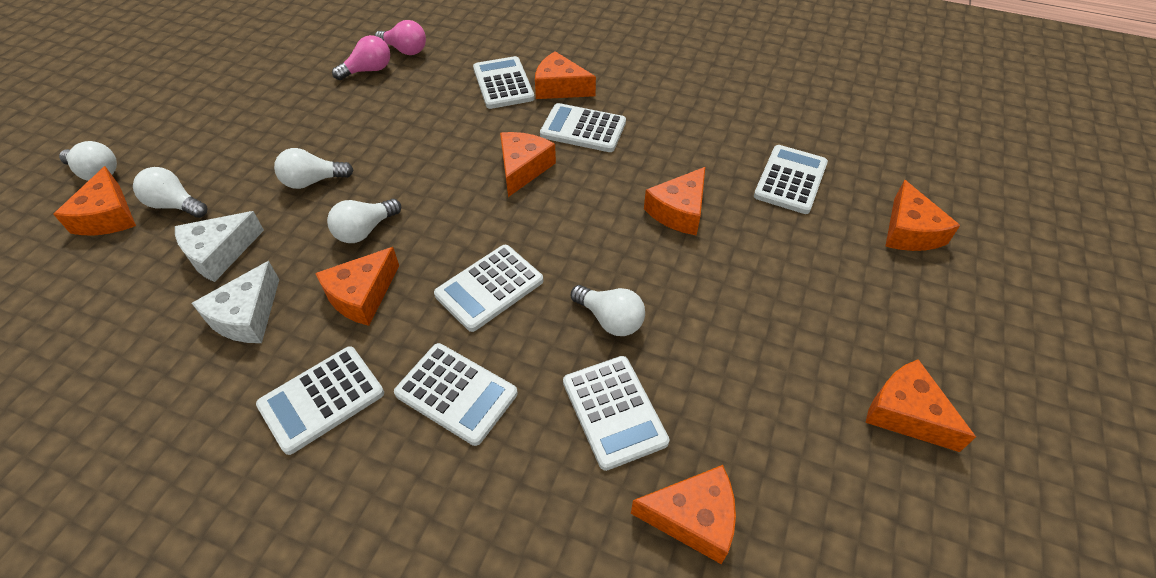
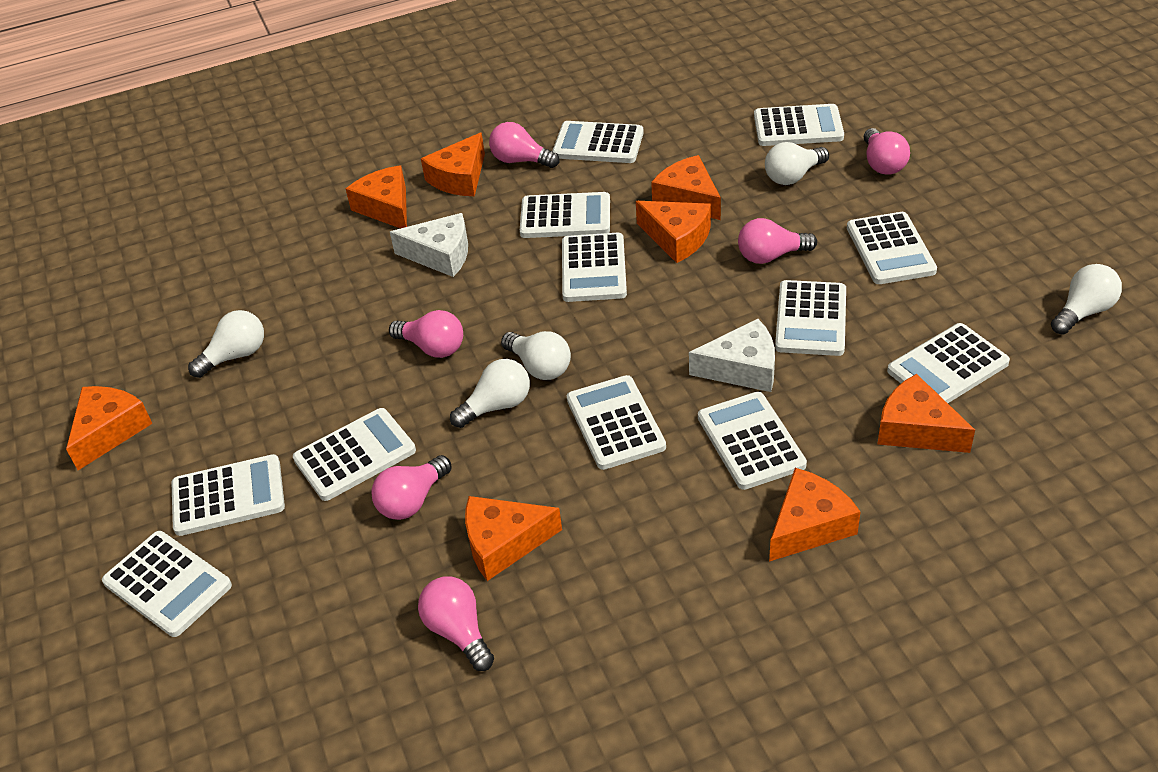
pink light bulb: 2 -> 6
white calculator: 7 -> 12

